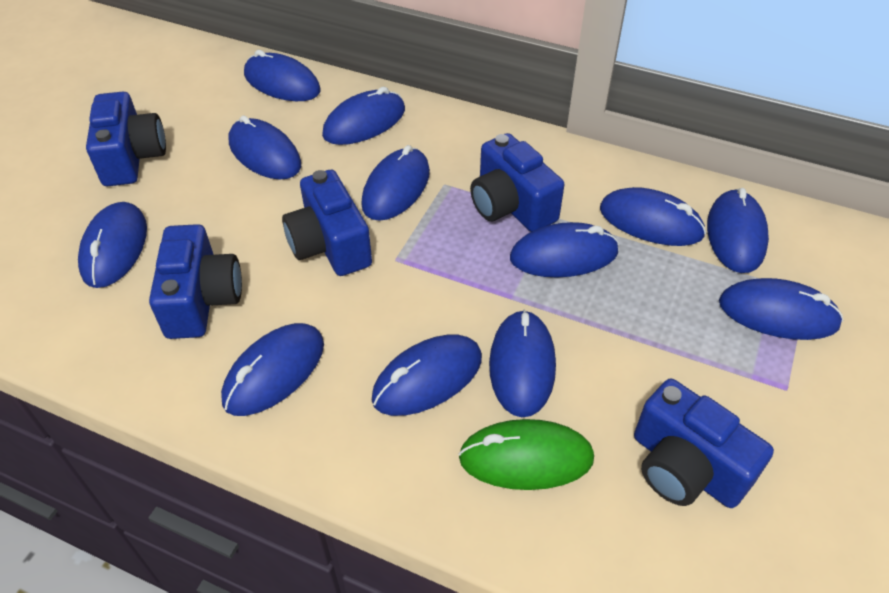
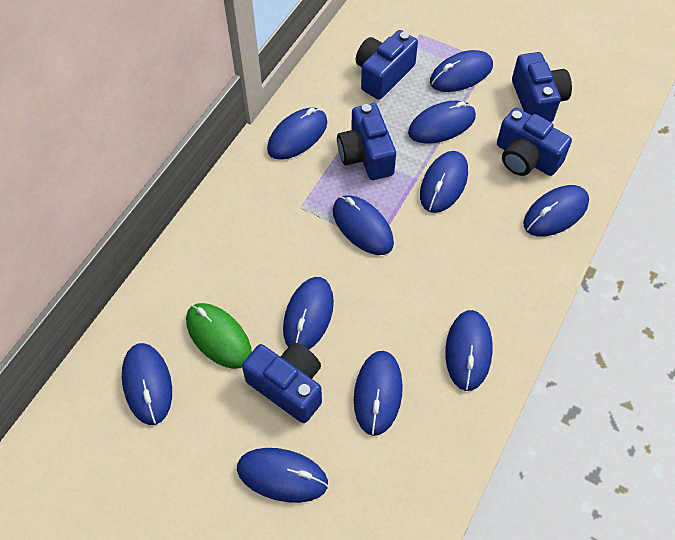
blue mouse: 12 -> 11

